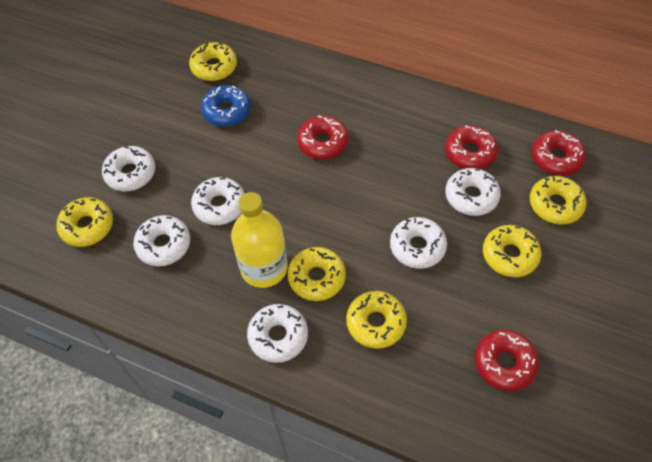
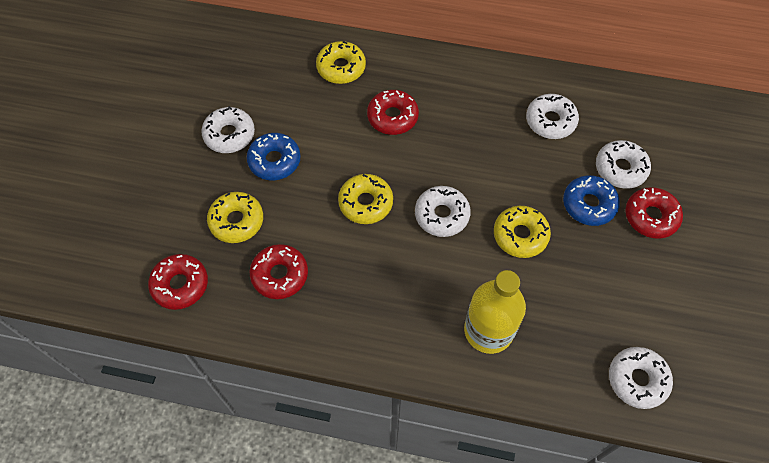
blue donut: 1 -> 2
white donut: 6 -> 5
yellow donut: 6 -> 4

